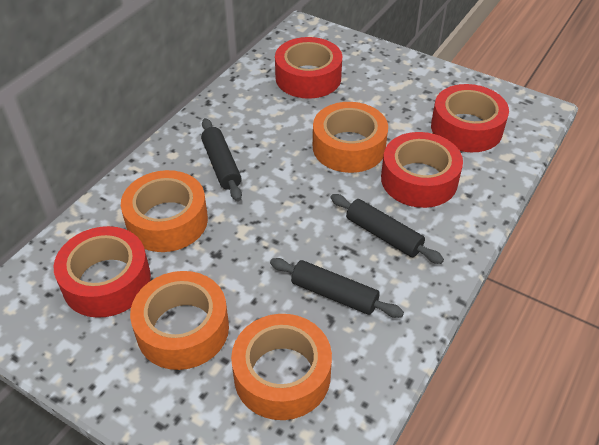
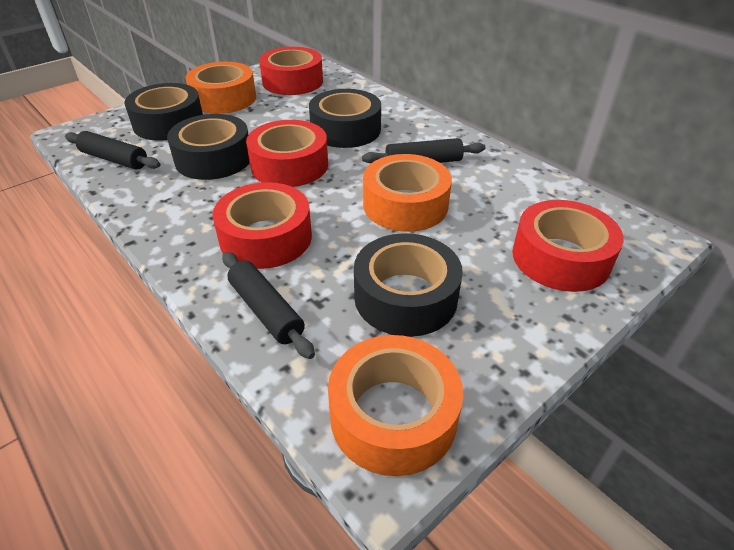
black tape: 0 -> 4
orange tape: 4 -> 3

